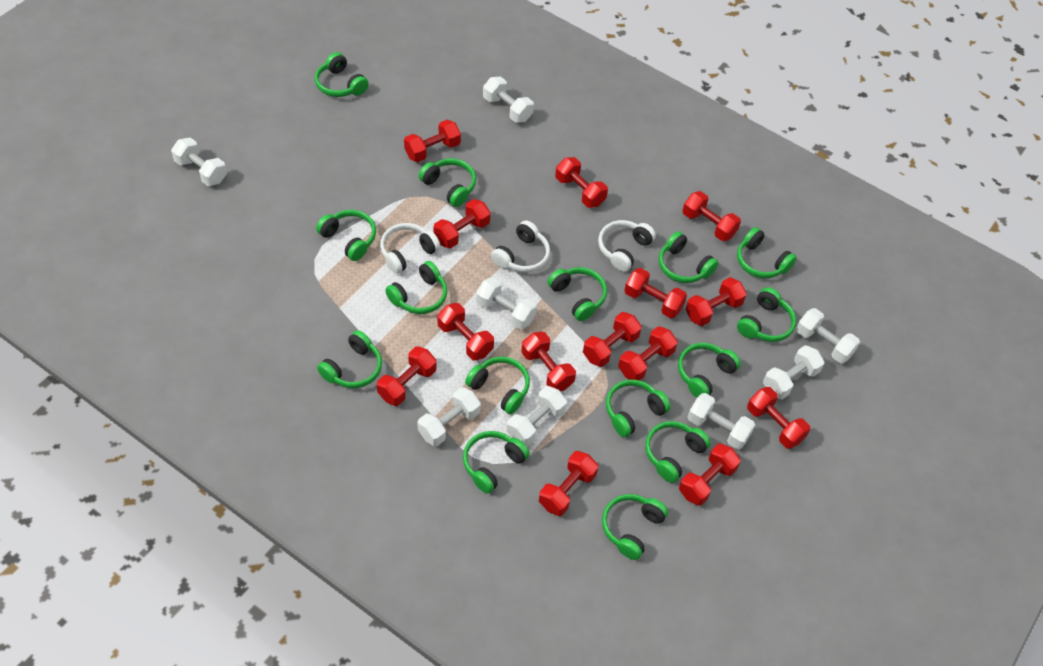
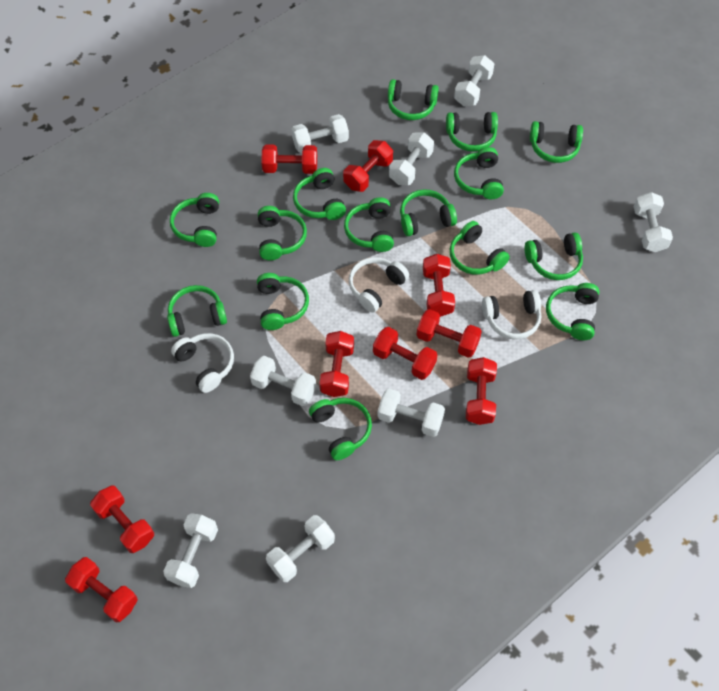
red dumbbell: 14 -> 9

